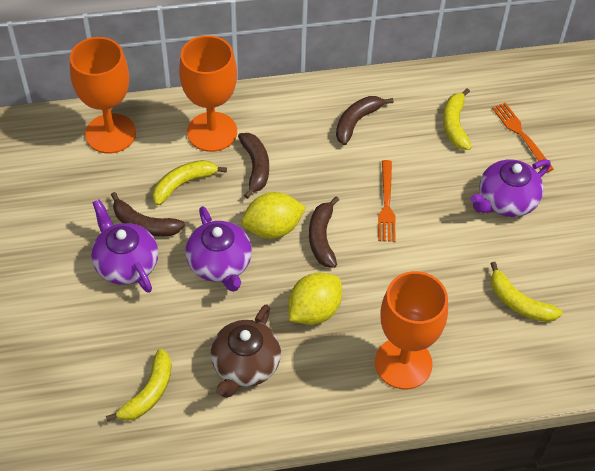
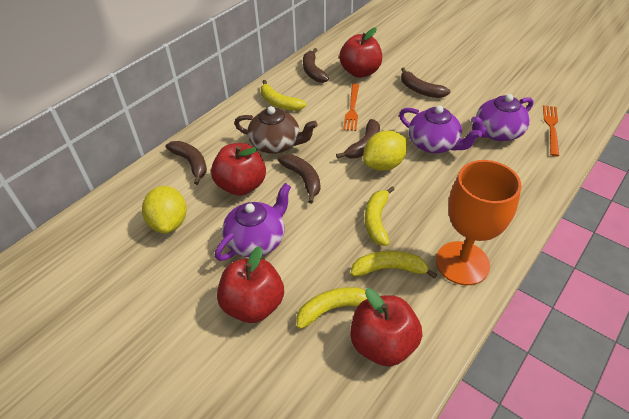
brown banana: 4 -> 5
orange goblet: 3 -> 1
red apple: 0 -> 4

